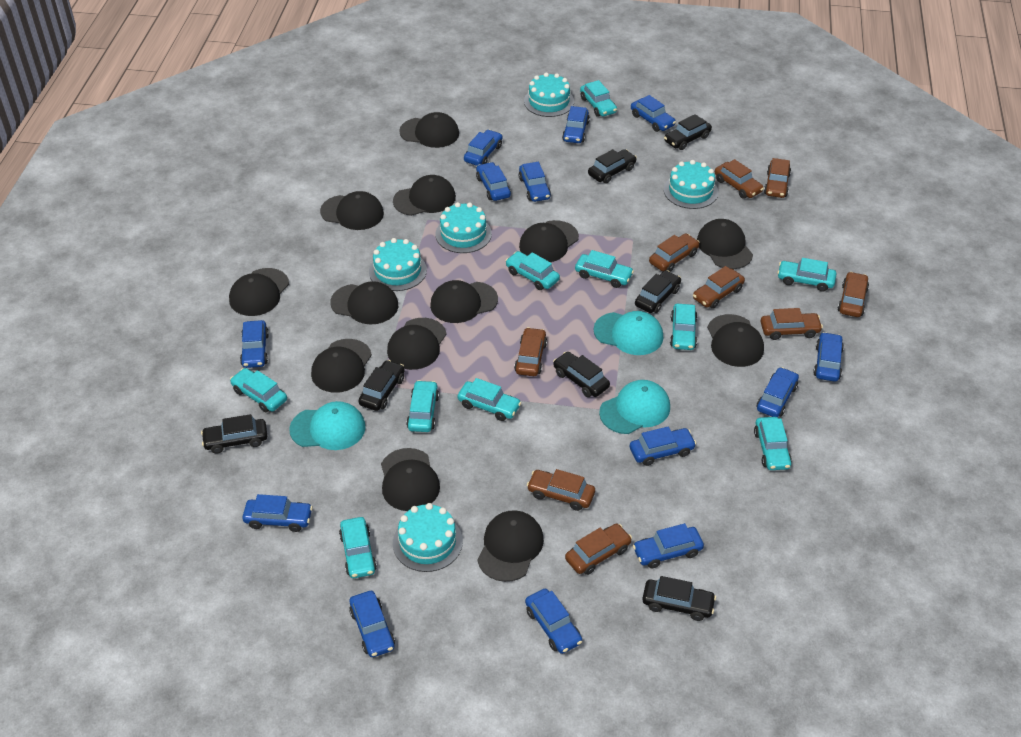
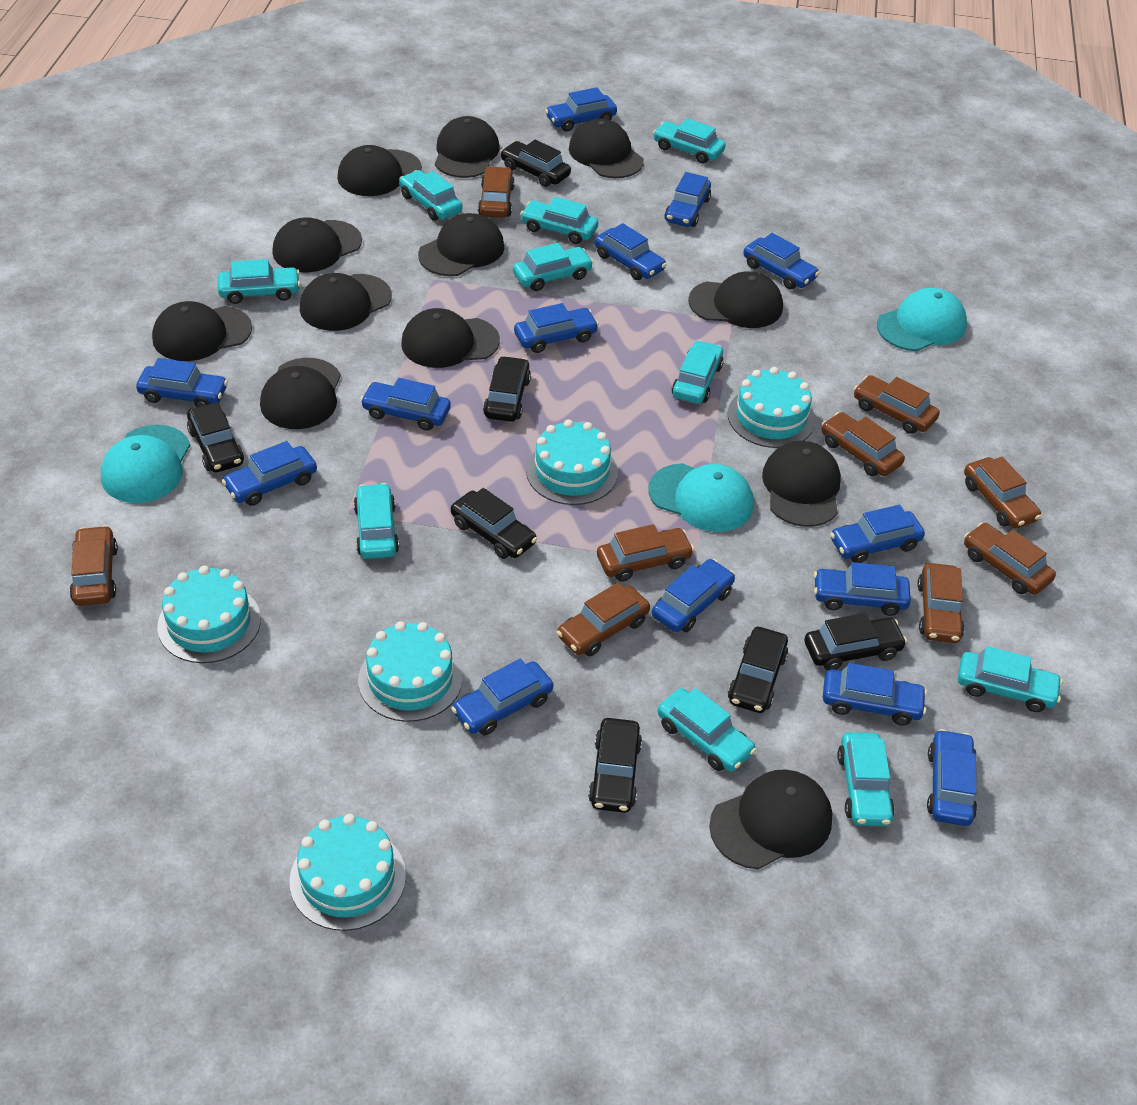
black cap: 13 -> 12
blue car: 13 -> 14

